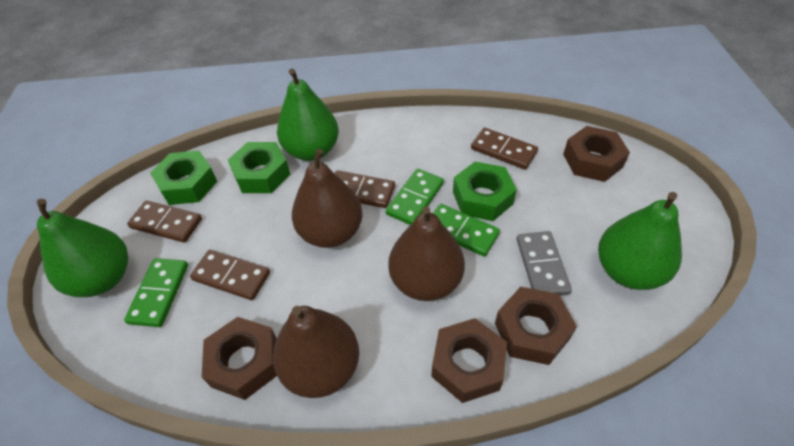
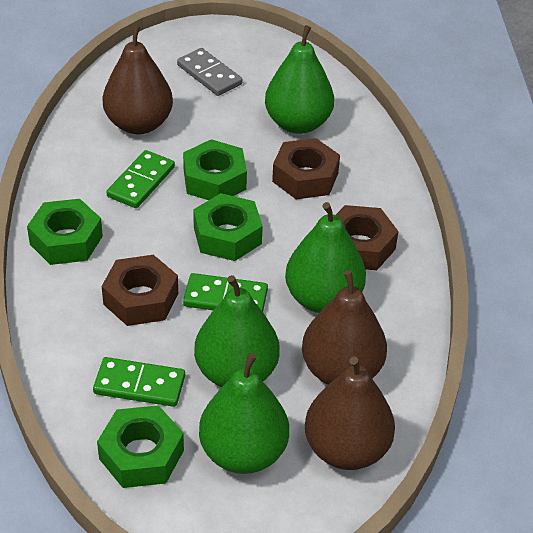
brown domino: 4 -> 0
brown nut: 4 -> 3
green nut: 3 -> 4
green pear: 3 -> 4

